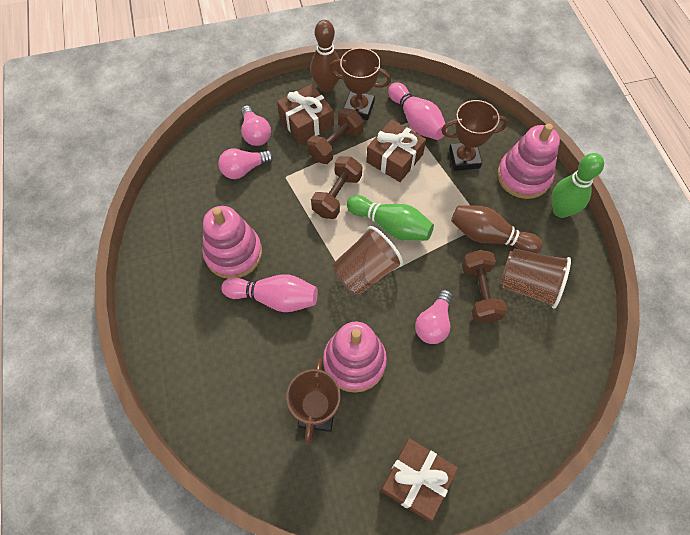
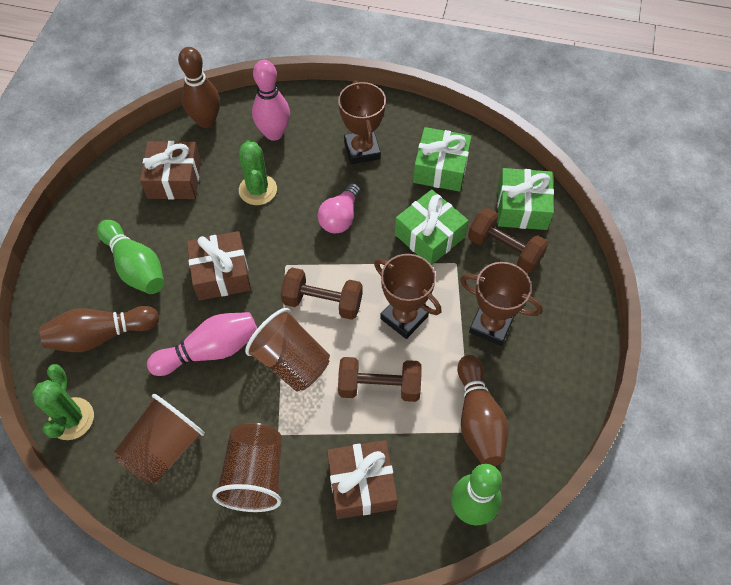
brown bowling pin: 2 -> 3
brown cup: 2 -> 3
green cactus: 0 -> 2
green gift: 0 -> 3
pink light bulb: 3 -> 1
pink stacking toy: 3 -> 0

